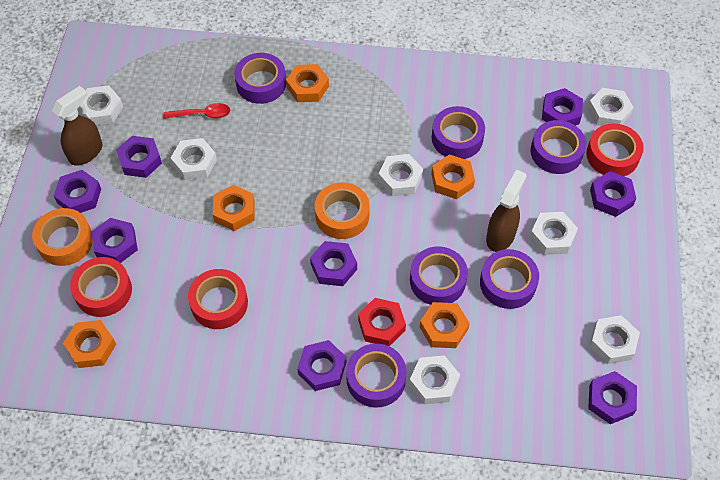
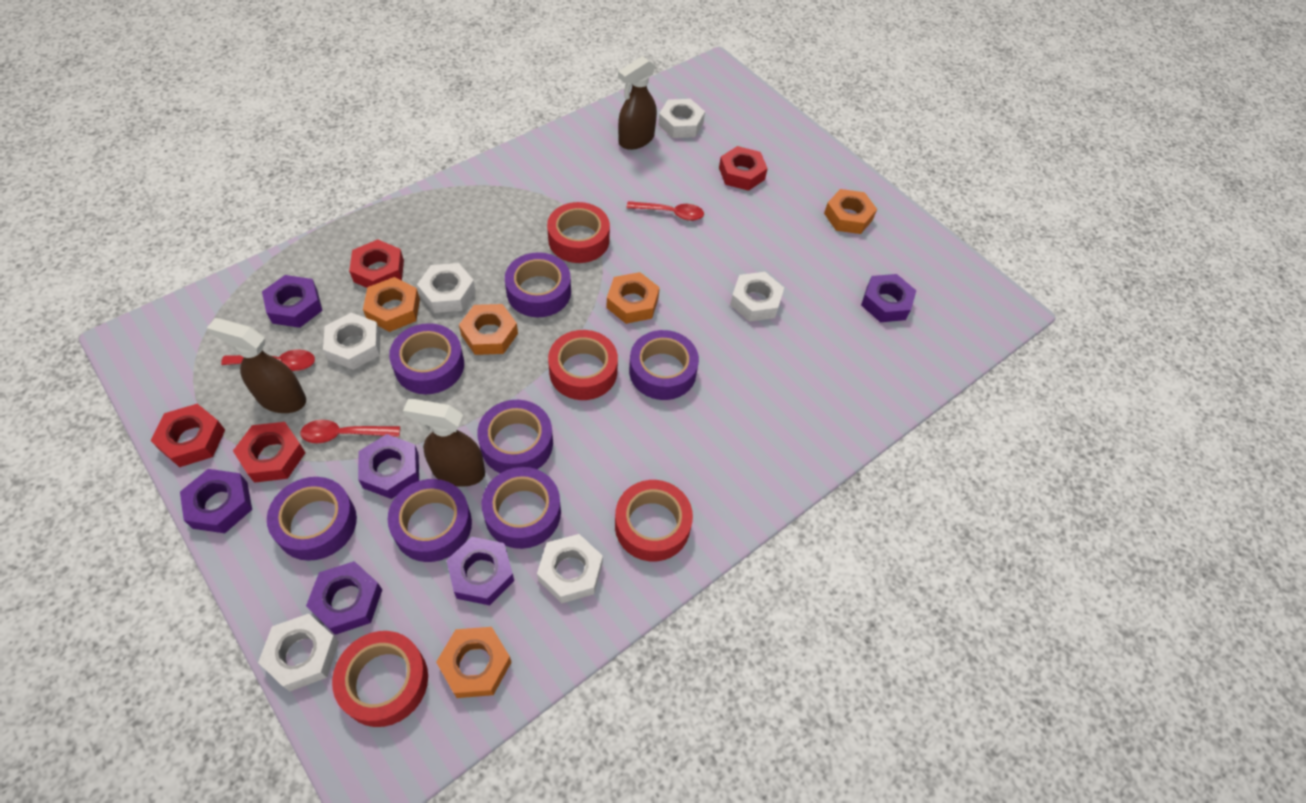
brown spray bottle: 2 -> 3
orange tape: 2 -> 0
purple nut: 8 -> 6
purple tape: 6 -> 7
red nut: 1 -> 4
red spoon: 1 -> 3
red tape: 3 -> 4
white nut: 7 -> 6

